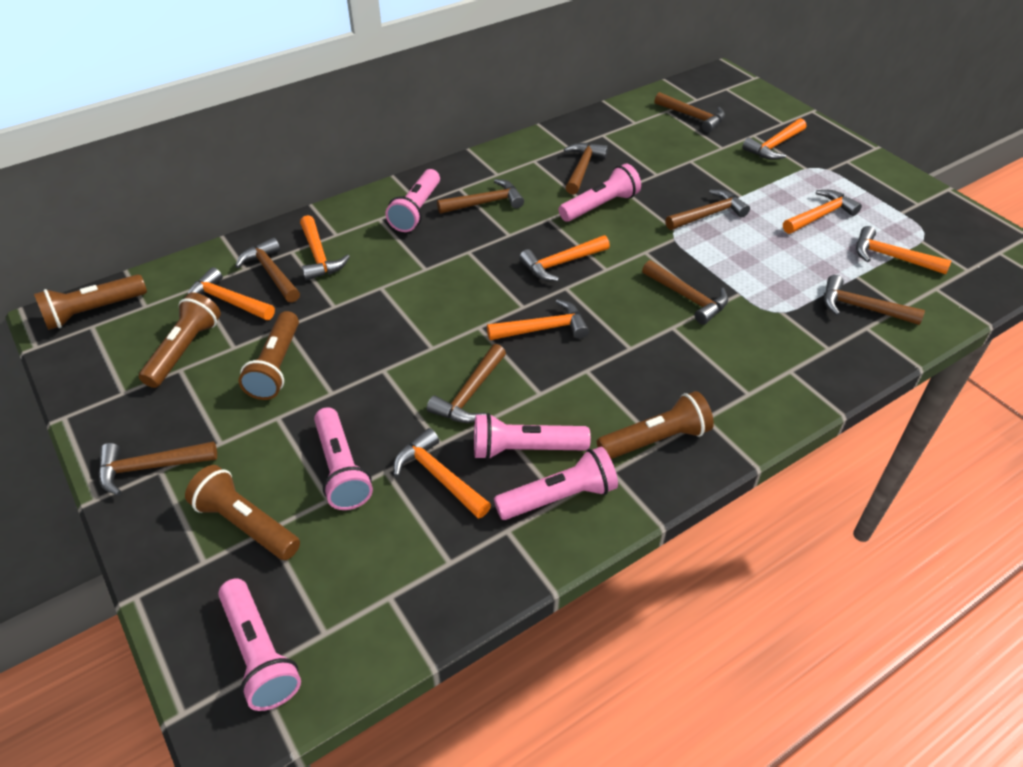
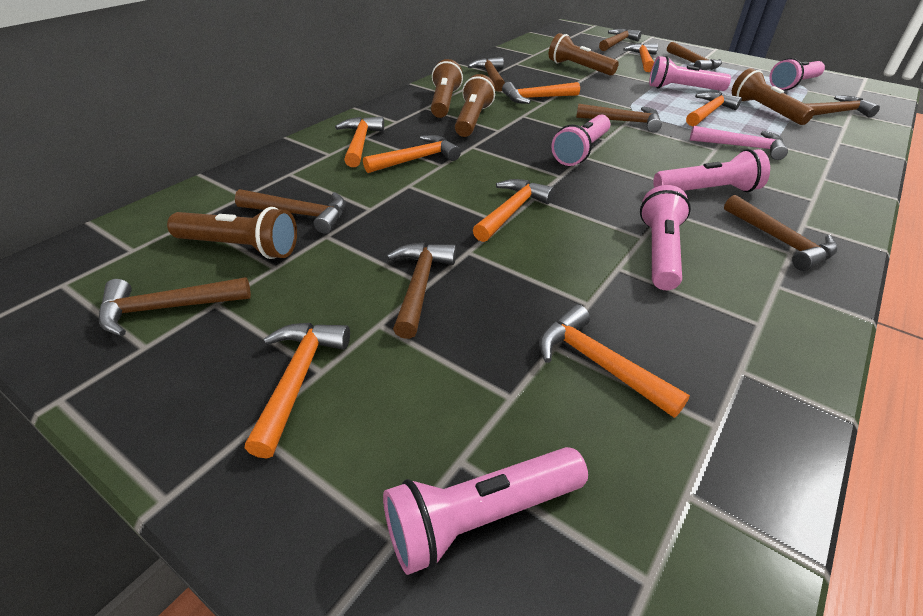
pink hammer: 0 -> 1

